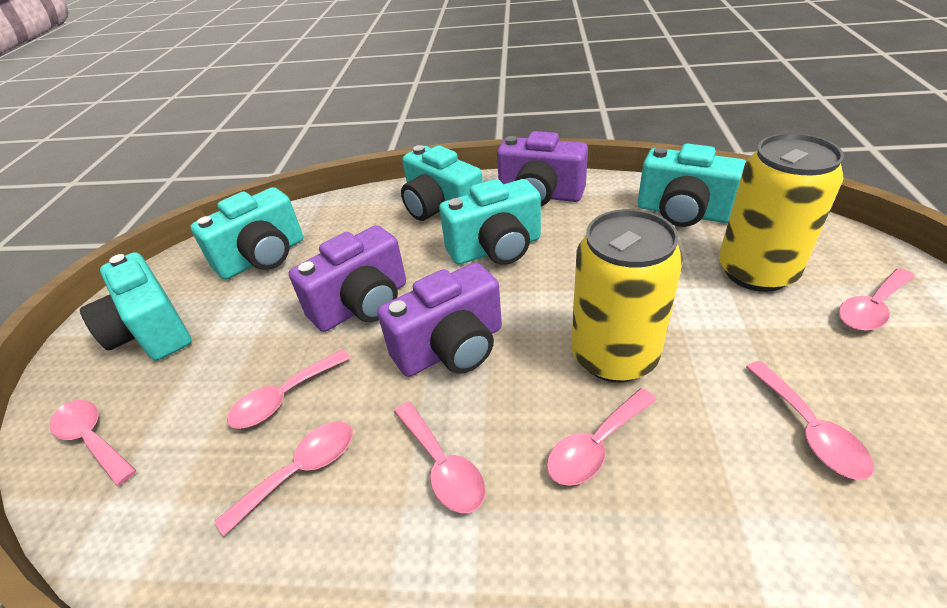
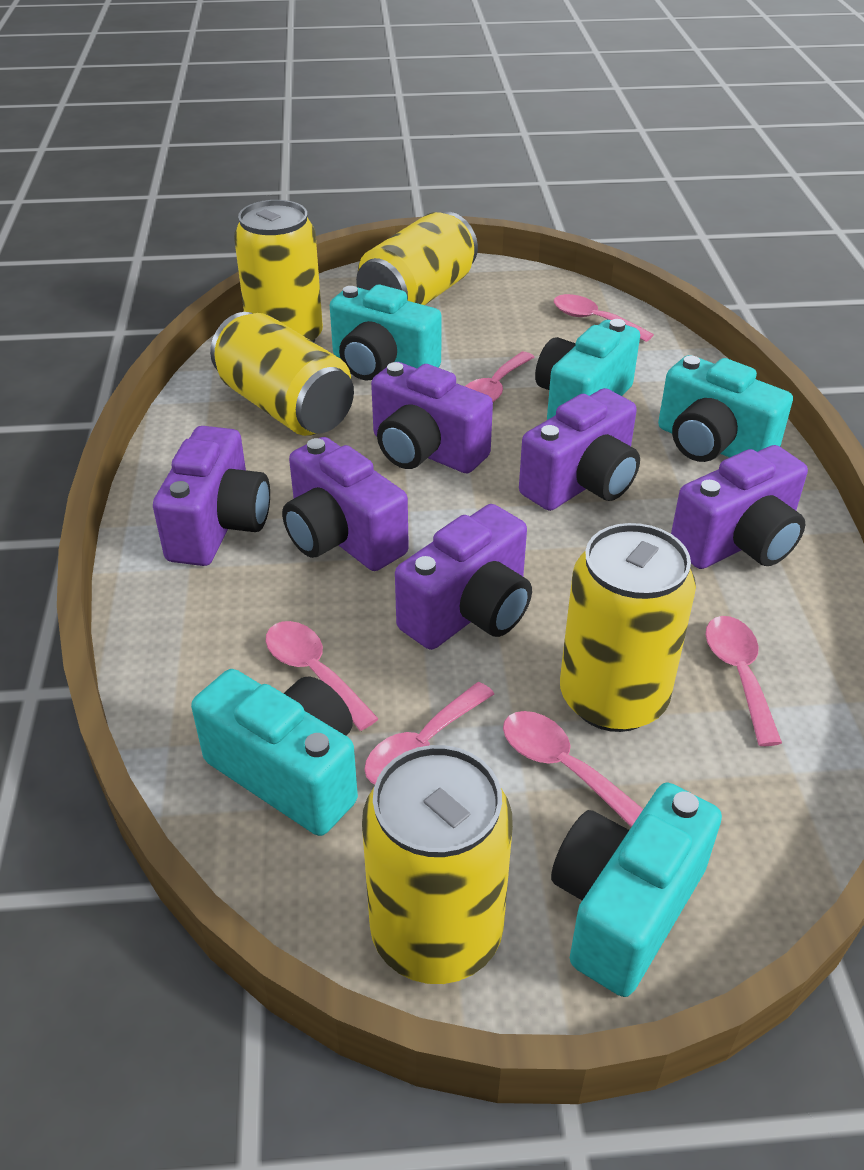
pink spoon: 7 -> 6
purple camera: 3 -> 6
yellow can: 2 -> 5

